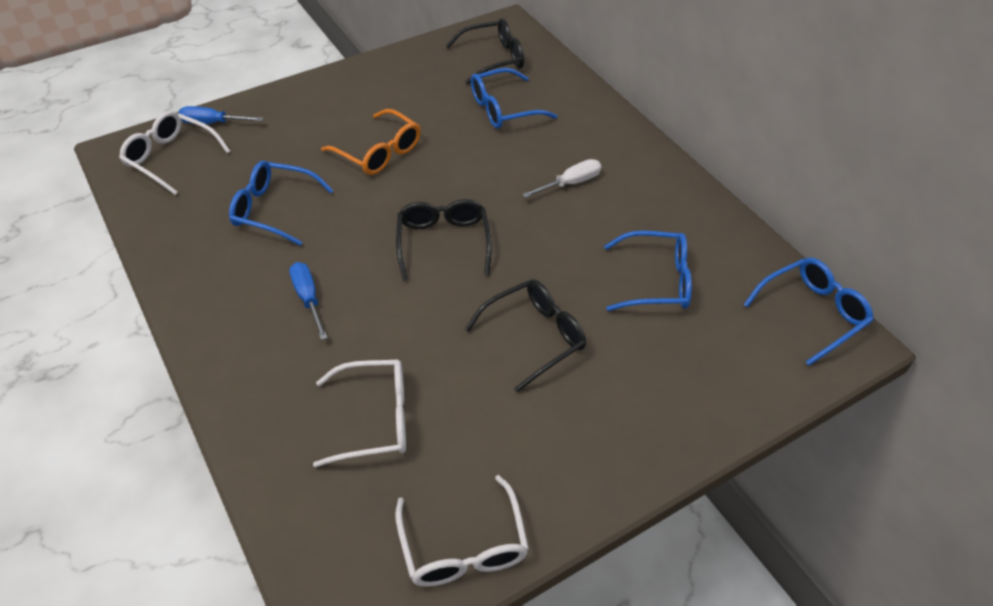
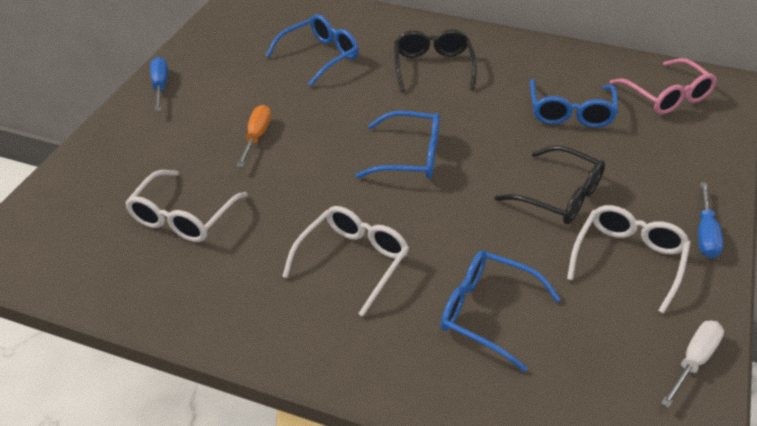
black glasses: 3 -> 2
orange glasses: 1 -> 0
orange screwdriver: 0 -> 1
pink glasses: 0 -> 1

